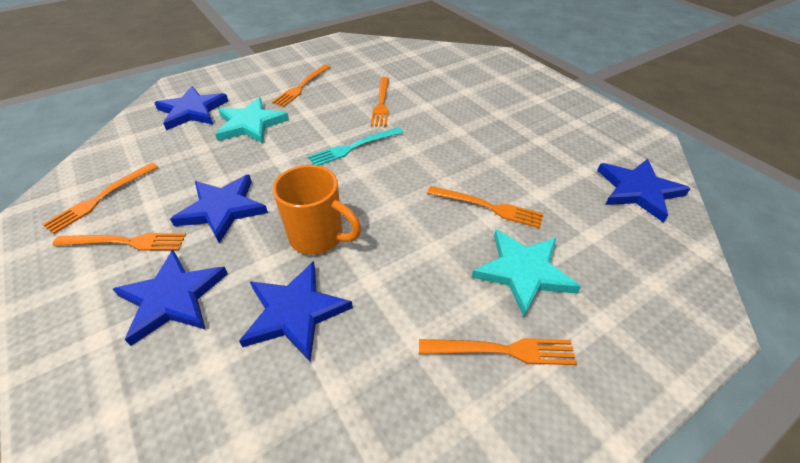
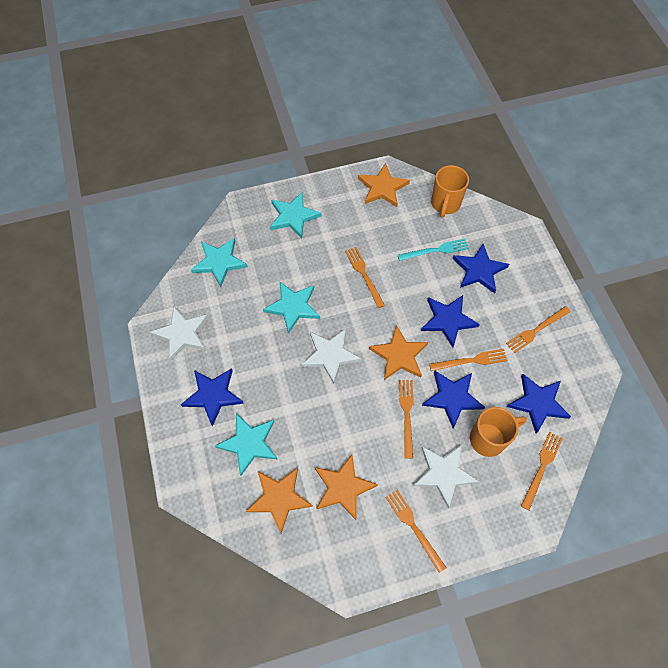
orange mug: 1 -> 2
orange star: 0 -> 4
turquoise star: 2 -> 4
white star: 0 -> 3

